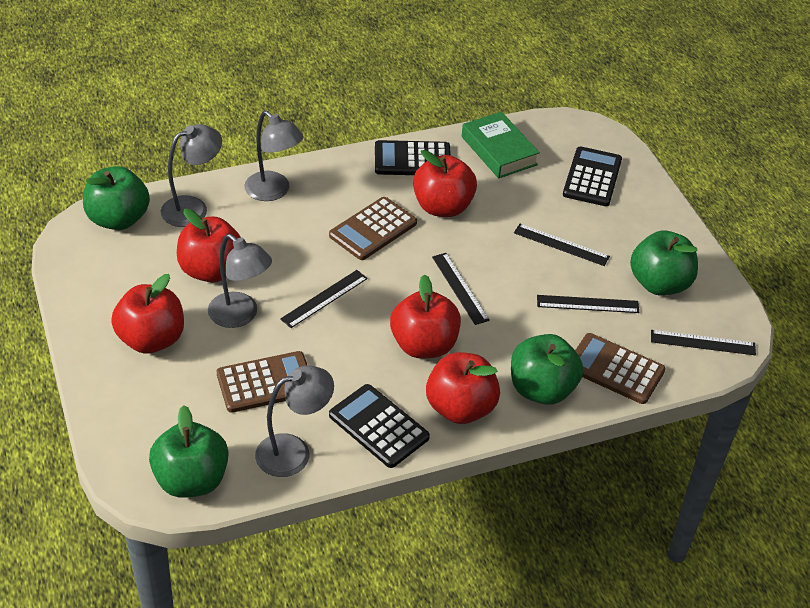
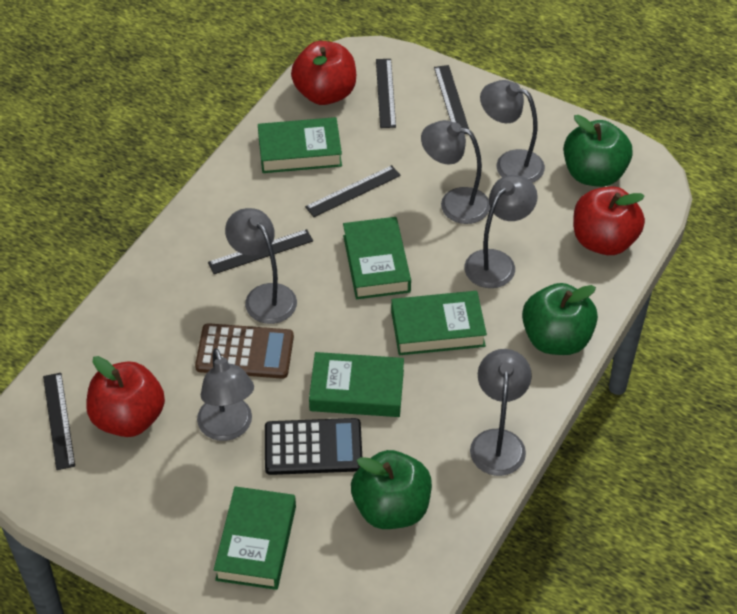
black calculator: 3 -> 1
brown calculator: 3 -> 1
green apple: 4 -> 3
green book: 1 -> 5
grey lamp: 4 -> 6
red apple: 5 -> 3

